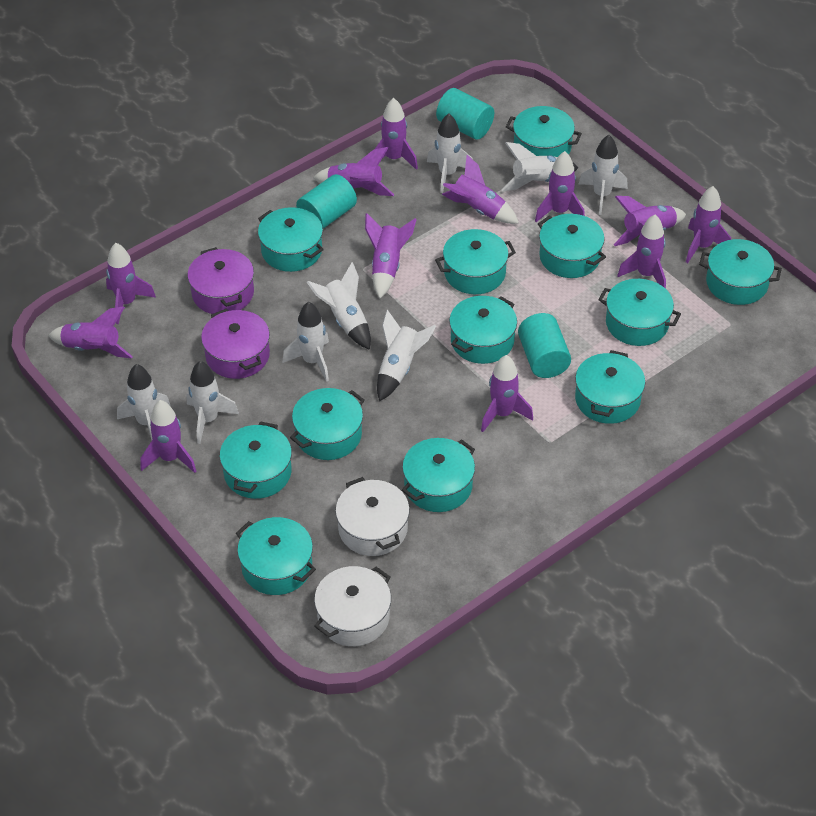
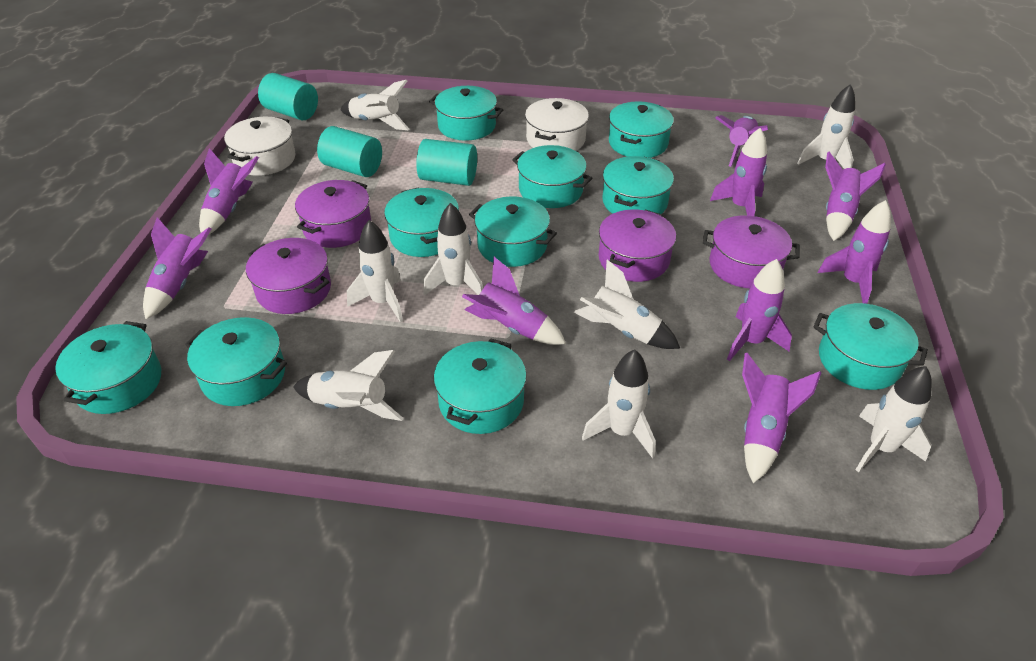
purple pot: 2 -> 4
purple rocket: 12 -> 9
turquoise pot: 12 -> 10

